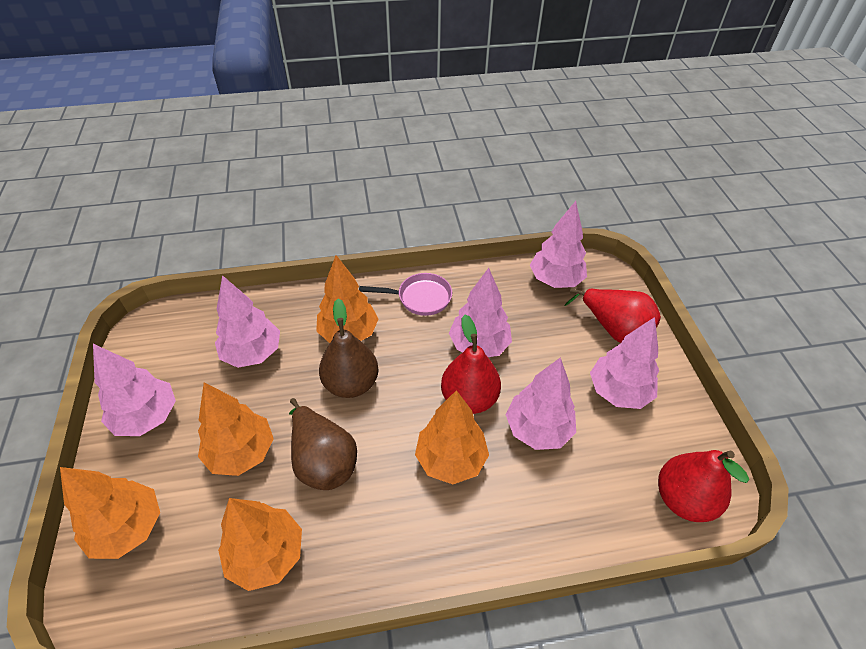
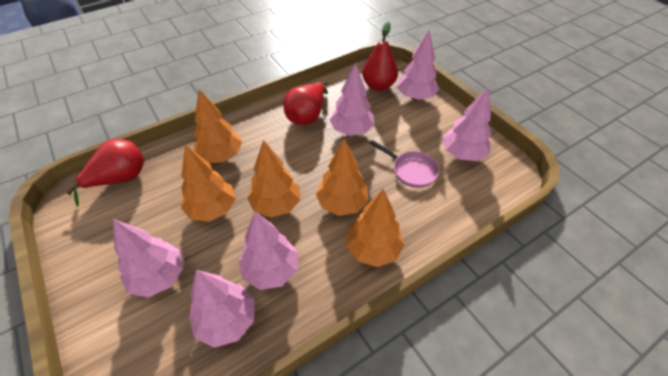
brown pear: 2 -> 0

